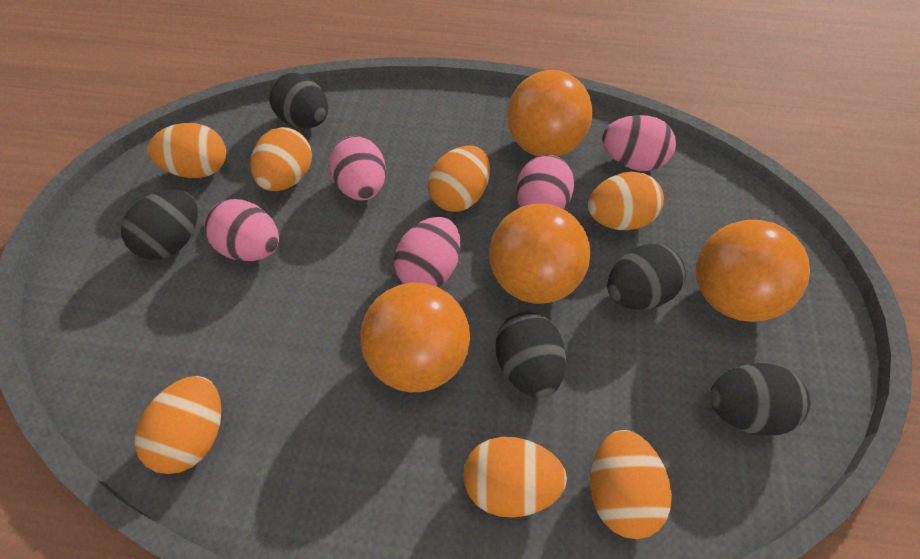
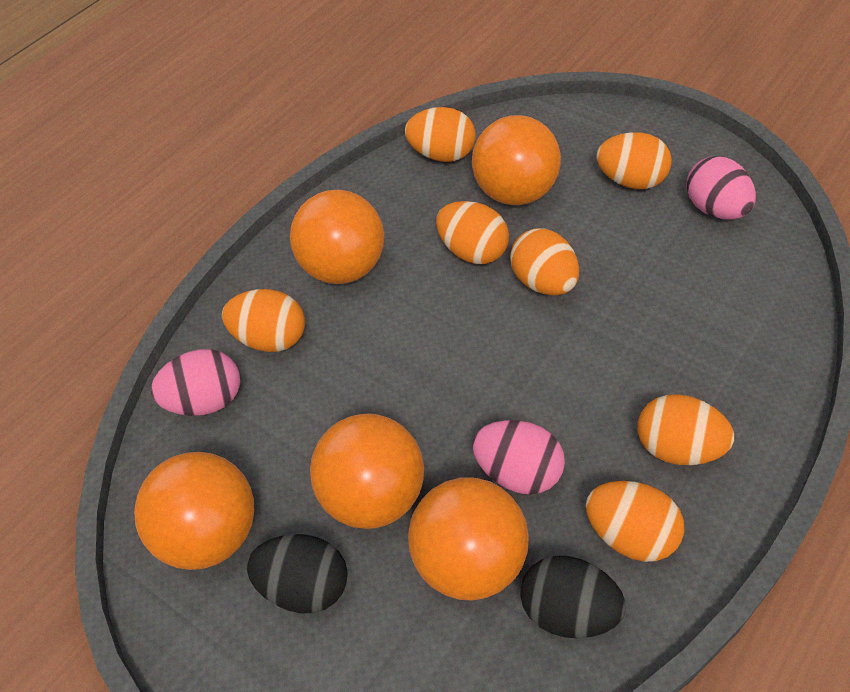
black egg: 5 -> 2
orange ball: 4 -> 5
pink egg: 5 -> 3

